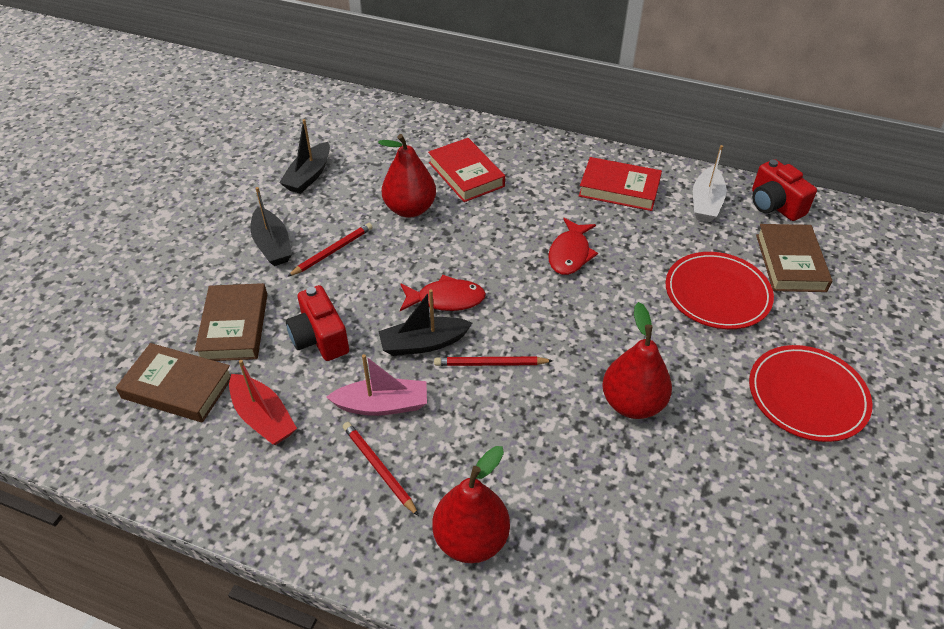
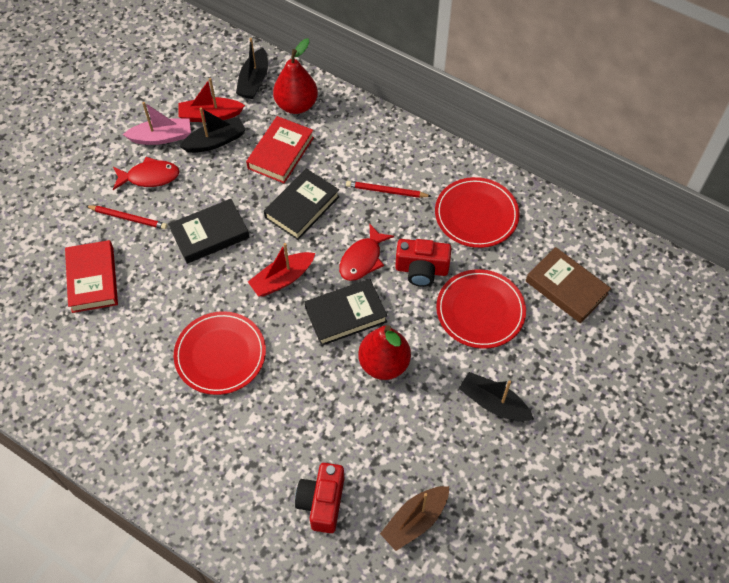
black book: 0 -> 3
brown boat: 0 -> 1
brown book: 3 -> 1
red boat: 1 -> 2
red pear: 3 -> 2
red pencil: 3 -> 2
red plate: 2 -> 3
white boat: 1 -> 0

